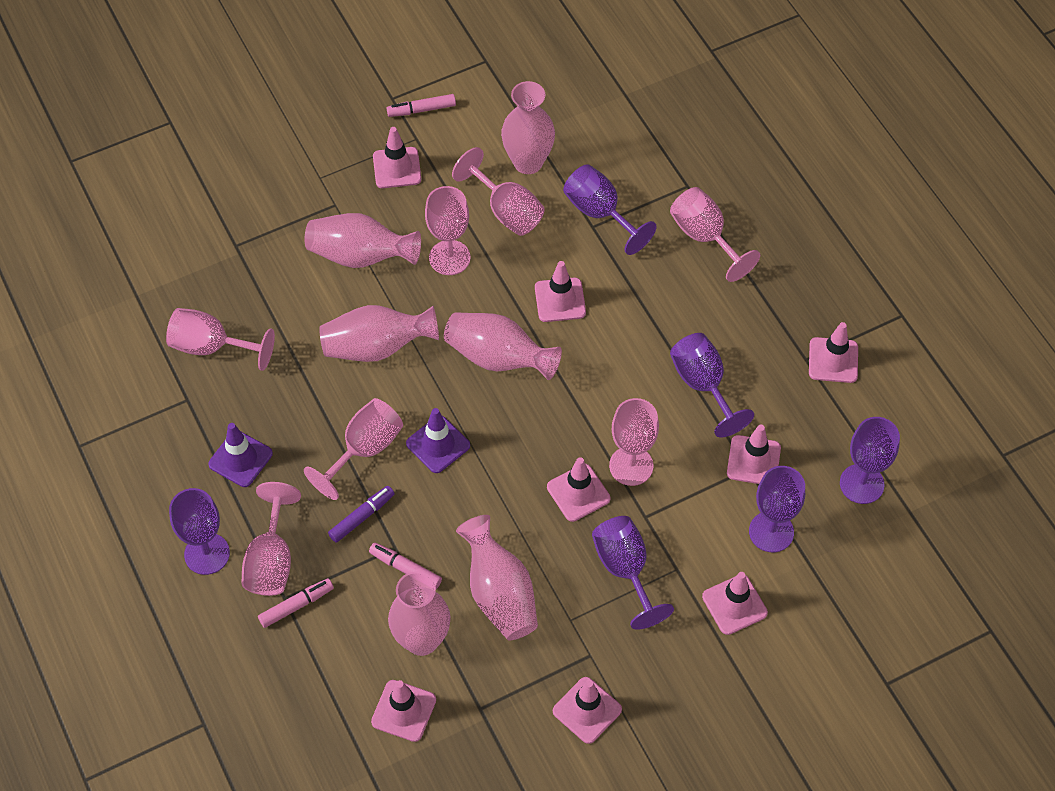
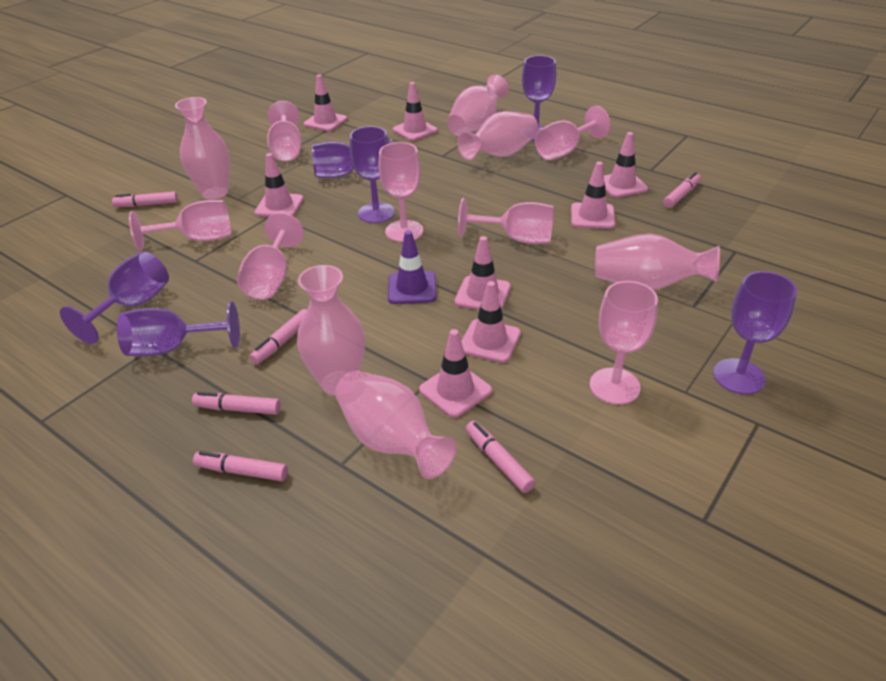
pink marker: 3 -> 6
purple marker: 1 -> 0
purple traffic cone: 2 -> 1

